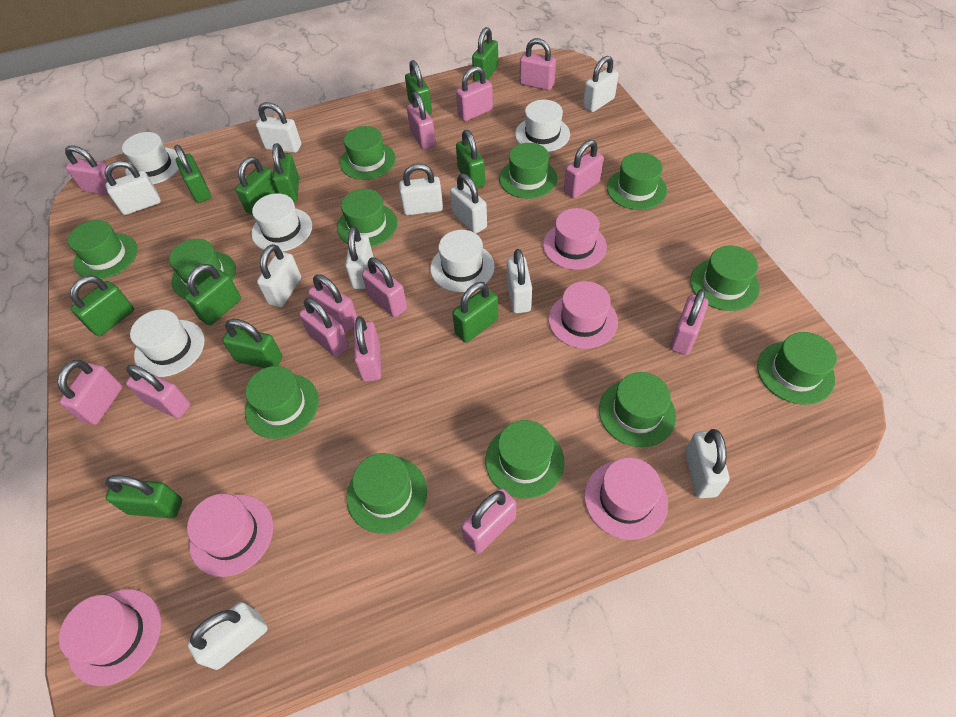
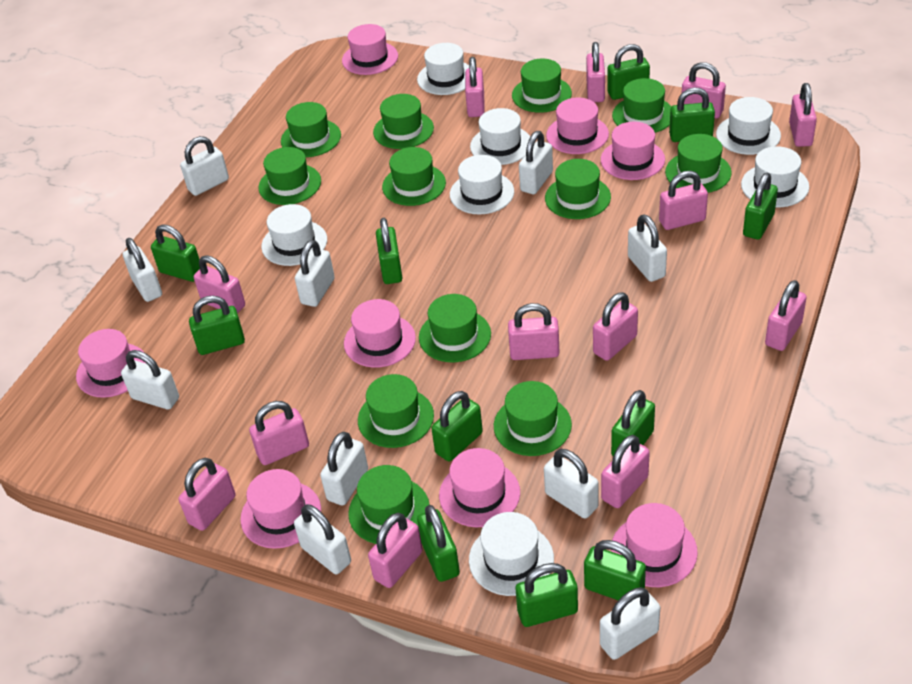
pink hat: 5 -> 8
white hat: 5 -> 7

